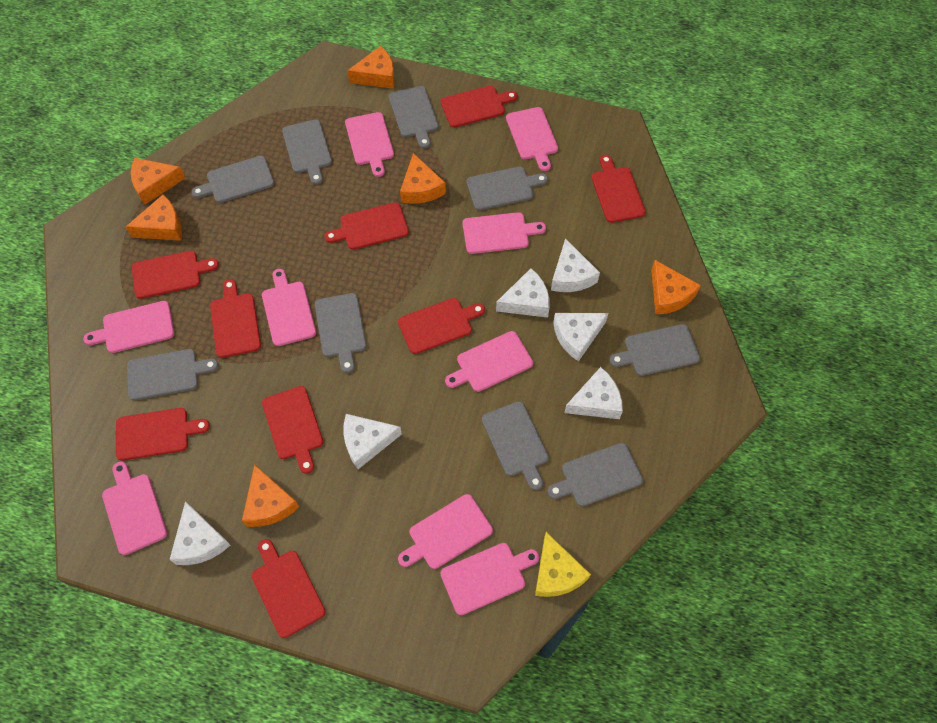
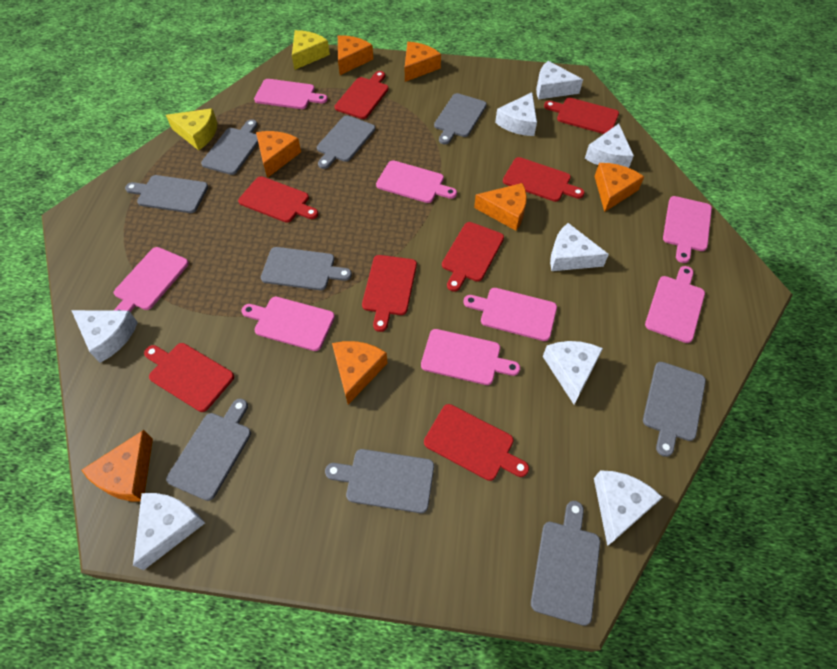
orange cheese: 6 -> 7
pink cutting board: 9 -> 8
red cutting board: 9 -> 8
white cheese: 6 -> 8
yellow cheese: 1 -> 2

